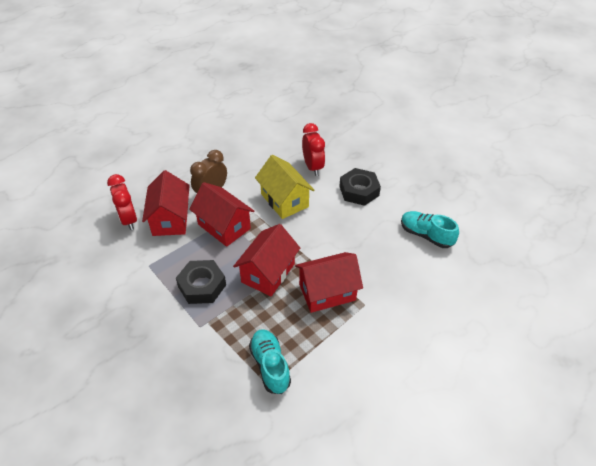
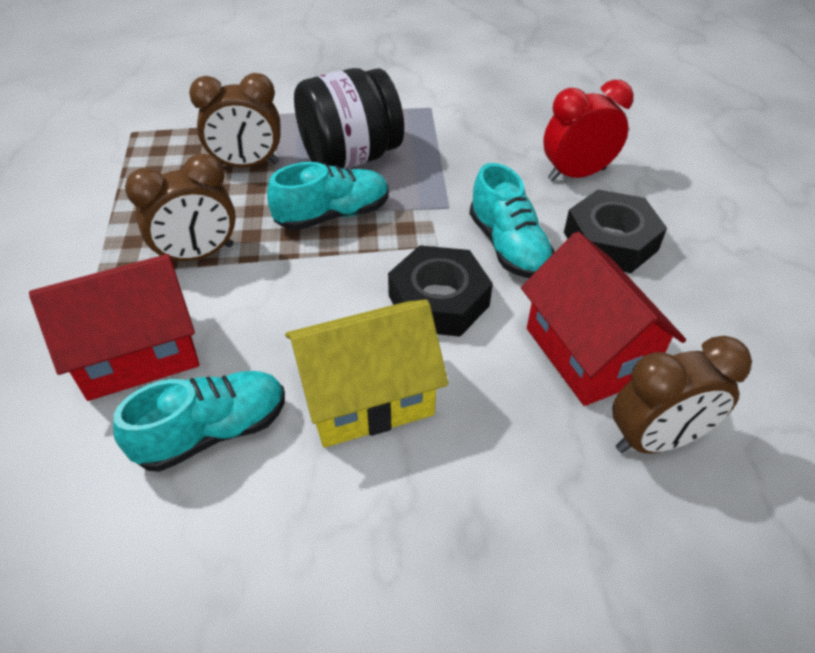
black jar: 0 -> 1
brown clock: 1 -> 3
red clock: 2 -> 1
red house: 4 -> 2
turquoise shoe: 2 -> 3

